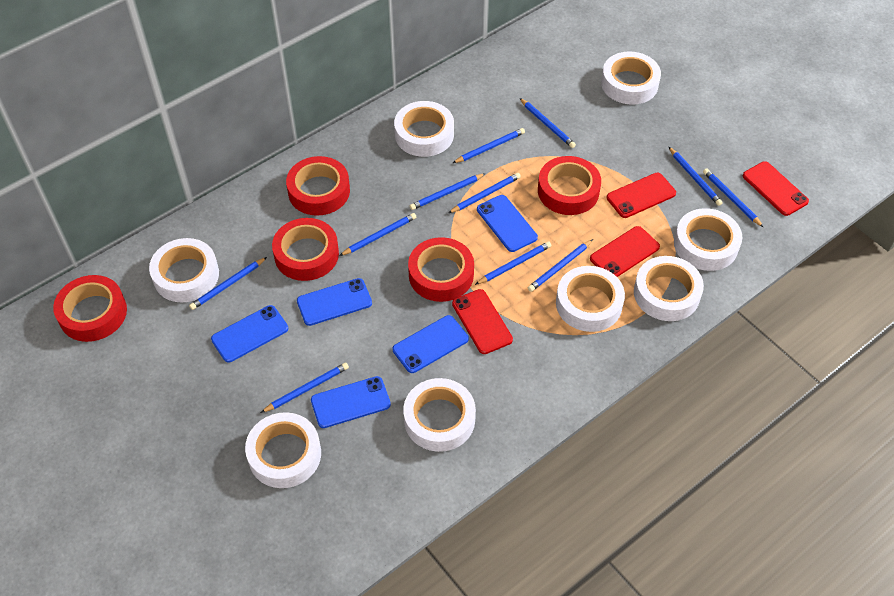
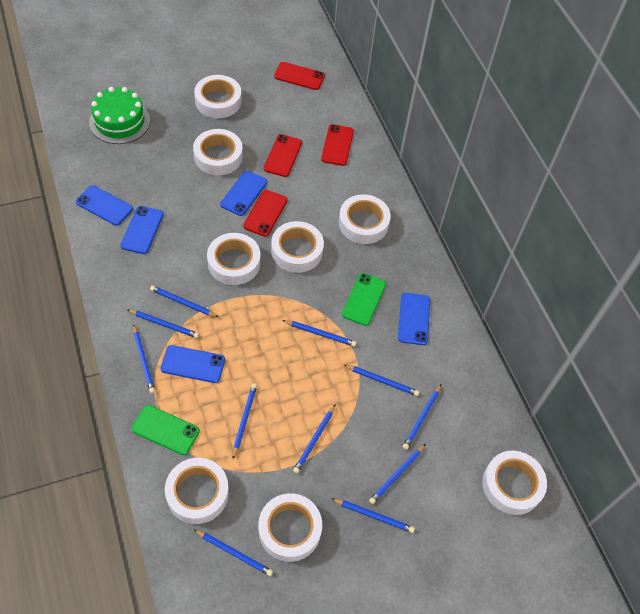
green cake: 0 -> 1
green phone: 0 -> 2
red tape: 5 -> 0

